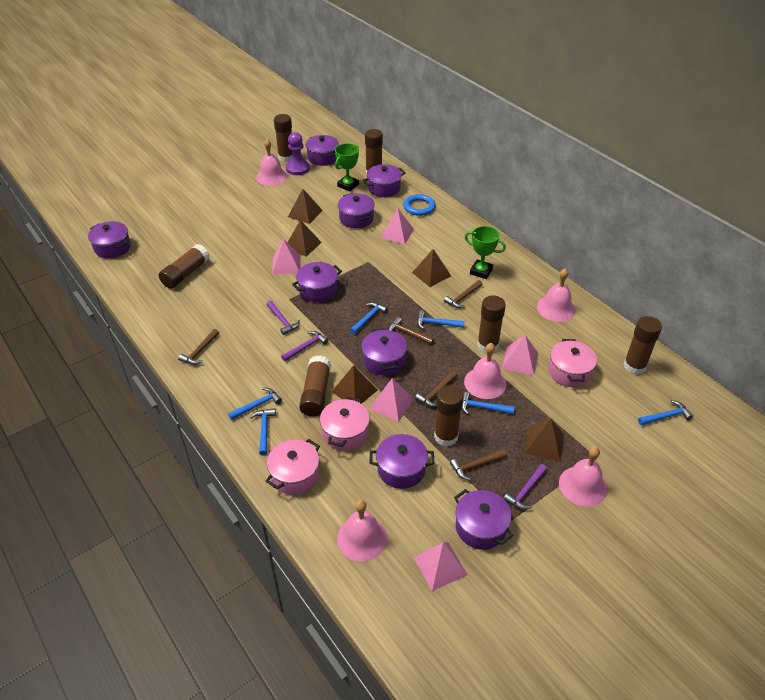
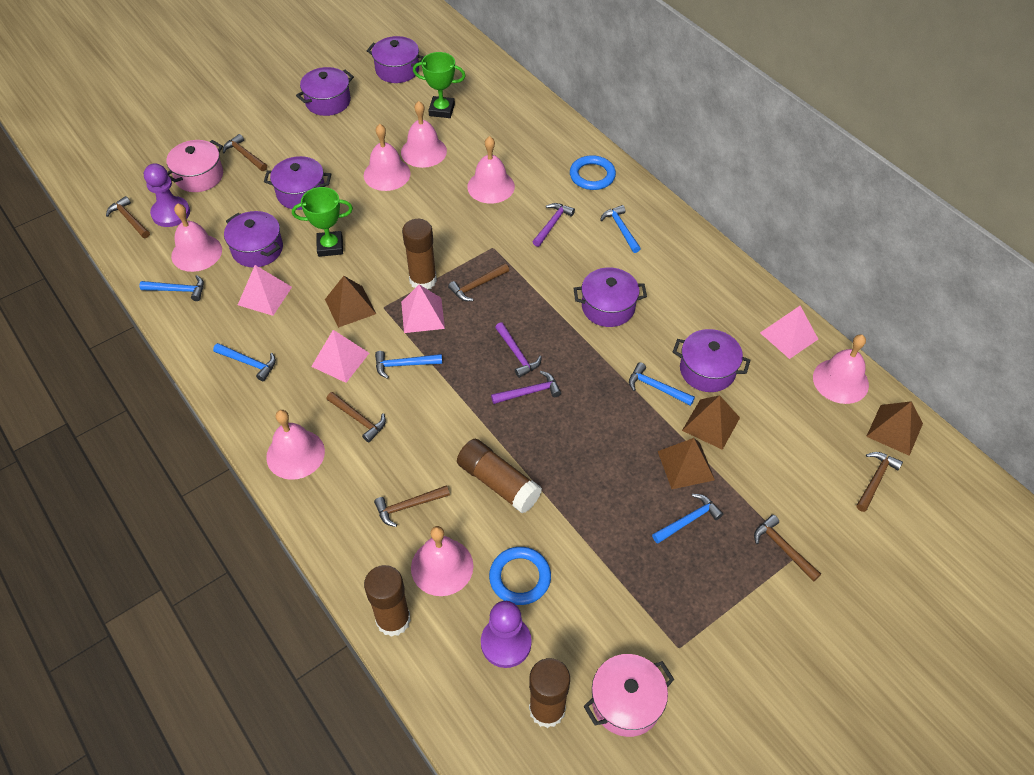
blue ring: 1 -> 2
brown glue stick: 7 -> 4
brown hammer: 5 -> 7
brown pyramid: 5 -> 4
pink bell: 5 -> 7
pink pot: 3 -> 2
pink pyramid: 5 -> 4
purple pawn: 1 -> 2
purple pot: 8 -> 6

